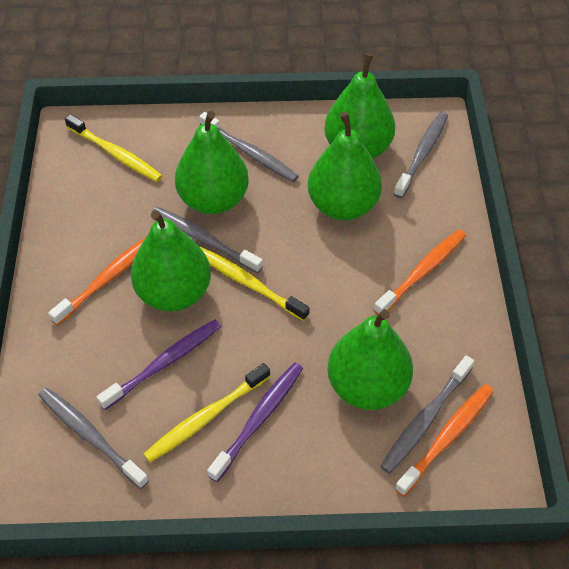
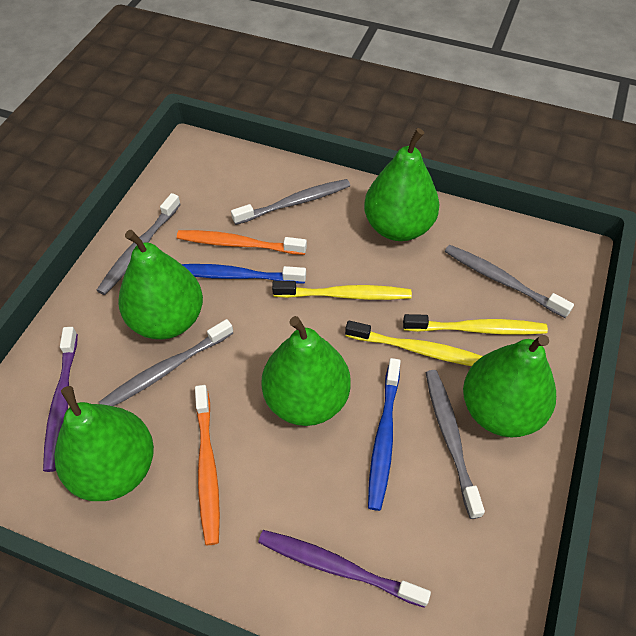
blue toothbrush: 0 -> 2
orange toothbrush: 3 -> 2

